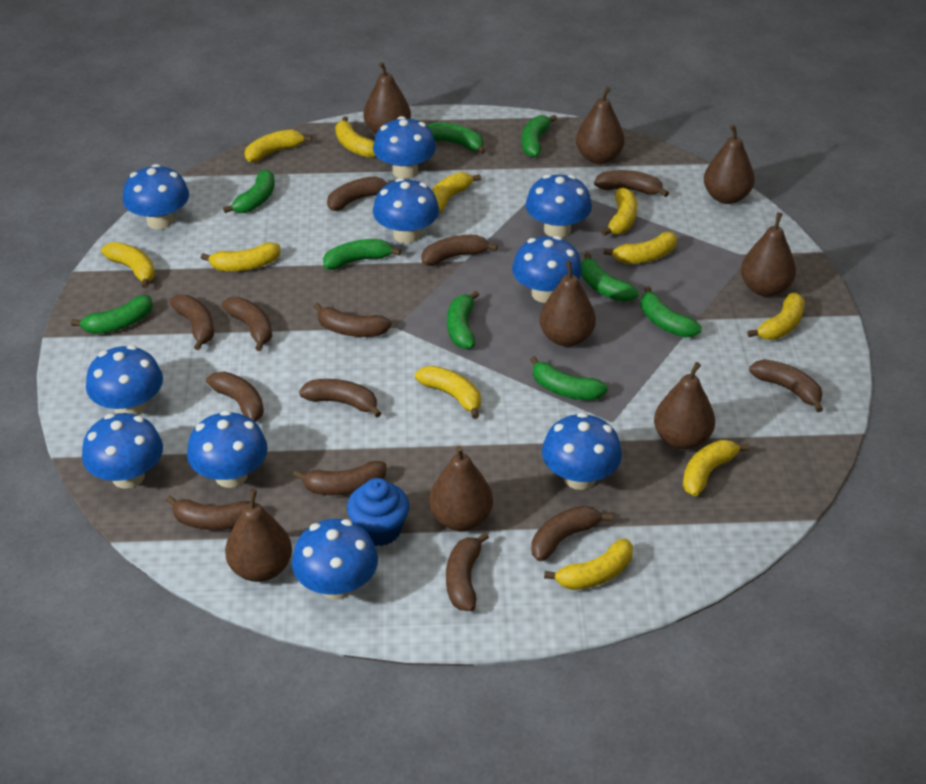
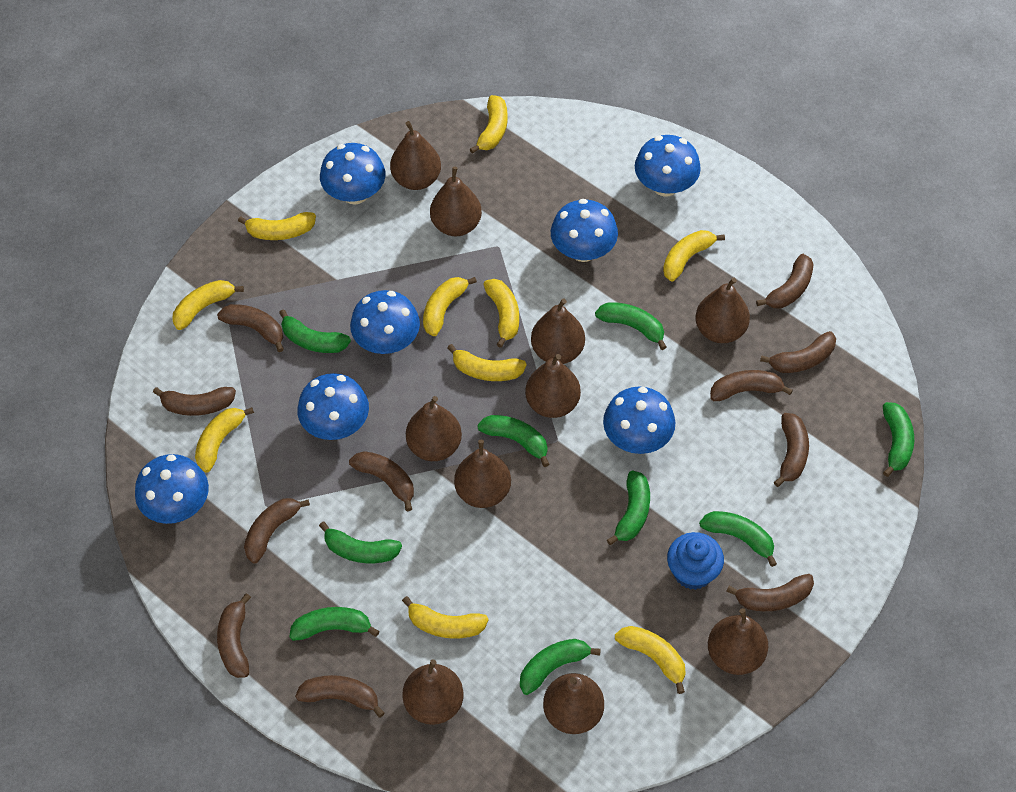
blue mushroom: 10 -> 7
brown banana: 13 -> 11
brown pear: 8 -> 10
yellow banana: 11 -> 10

